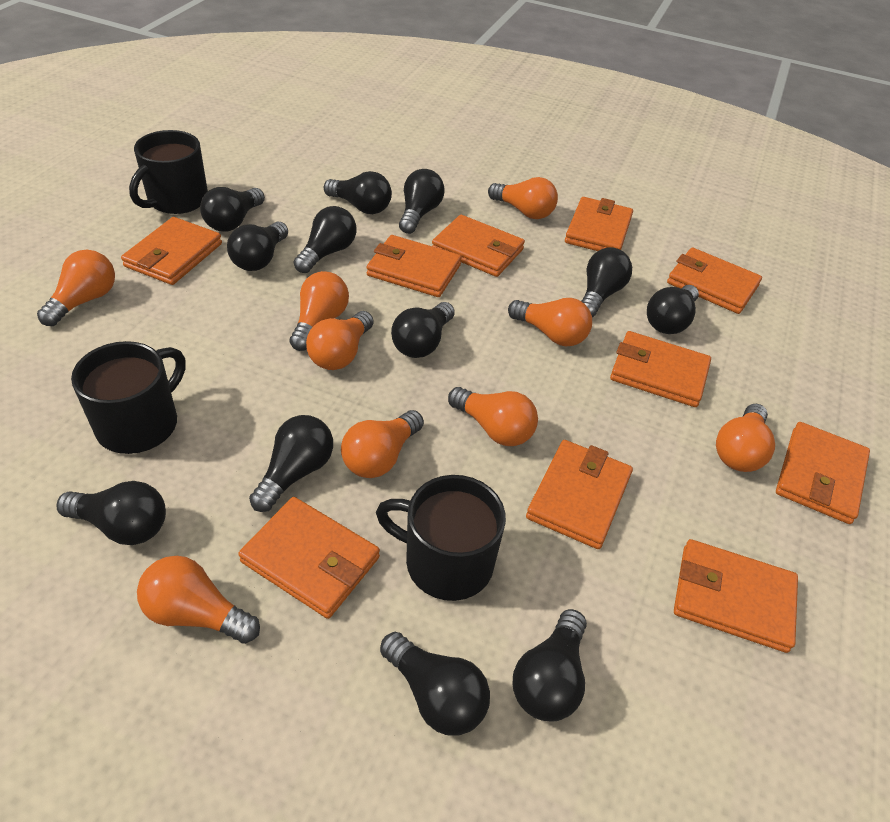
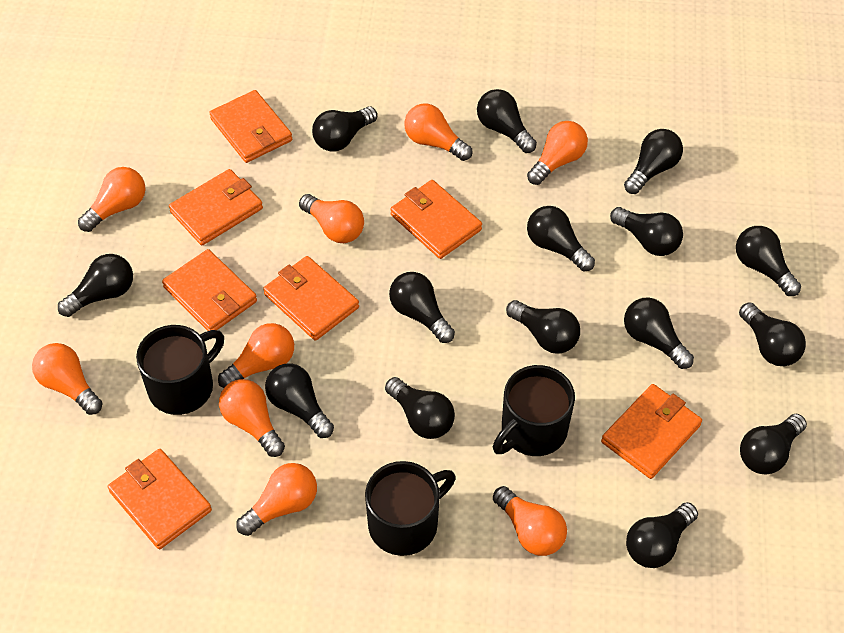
black light bulb: 12 -> 15
orange wallet: 10 -> 7

